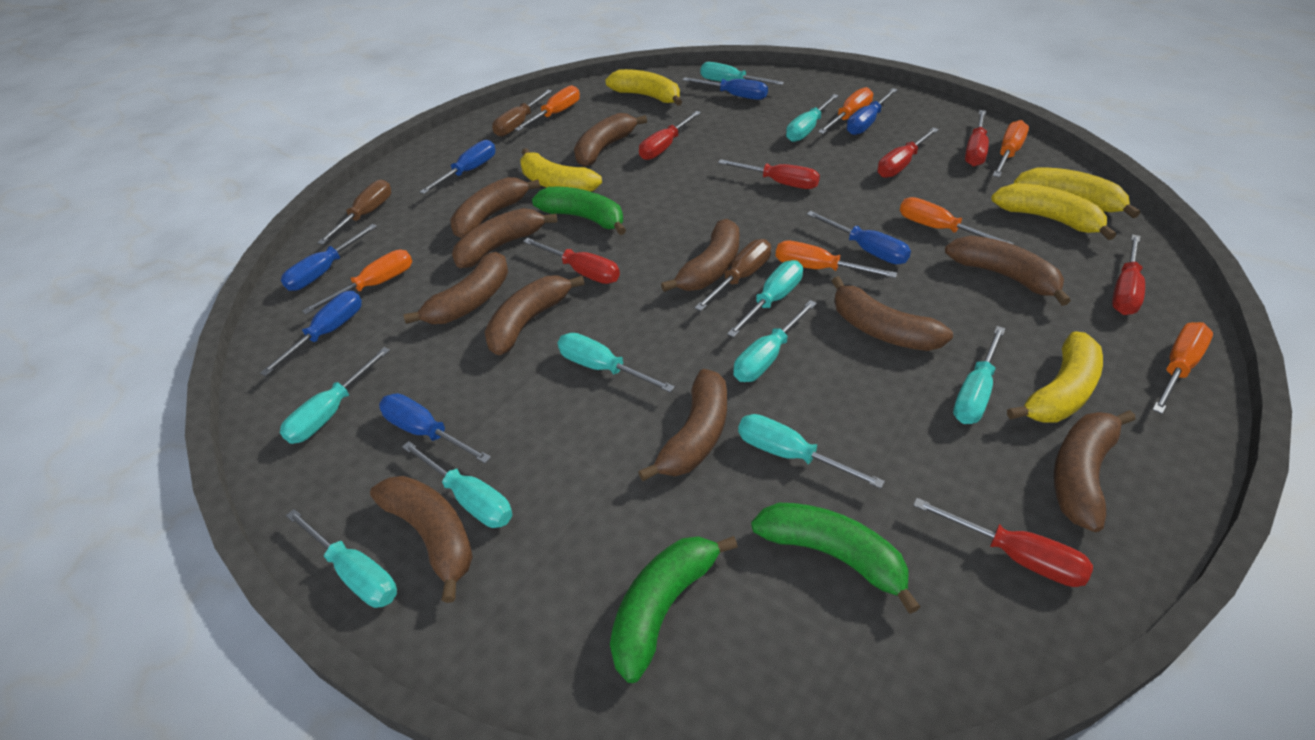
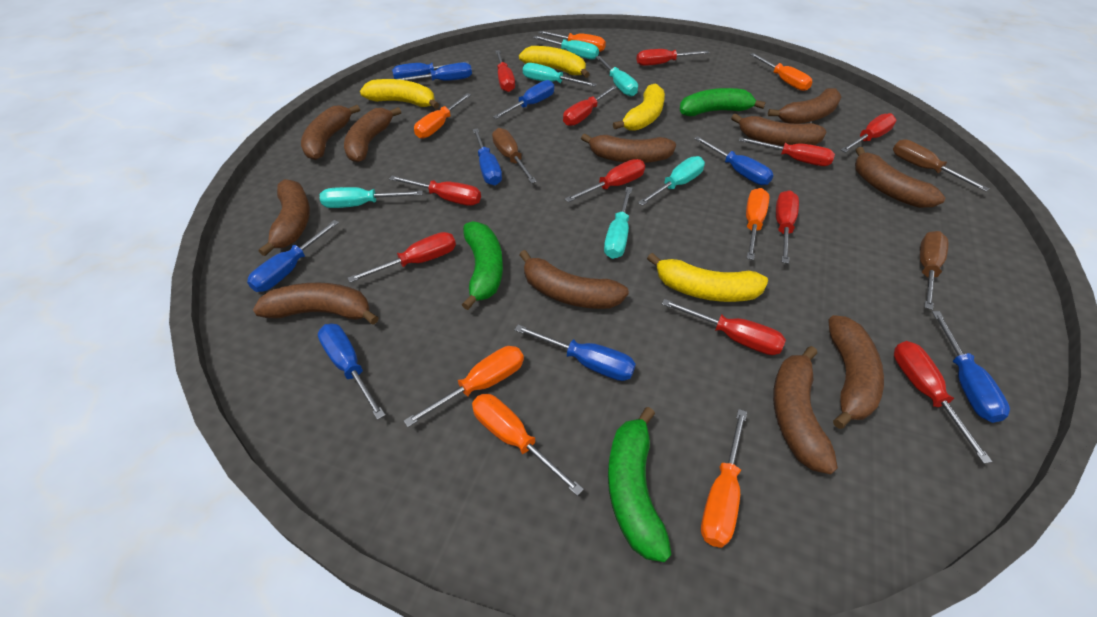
blue screwdriver: 7 -> 9
red screwdriver: 7 -> 11
turquoise screwdriver: 10 -> 6
yellow banana: 5 -> 4

